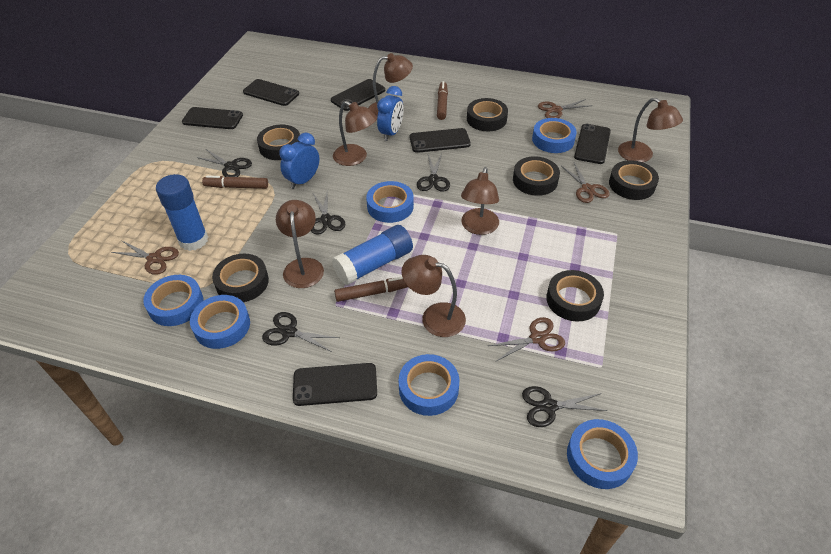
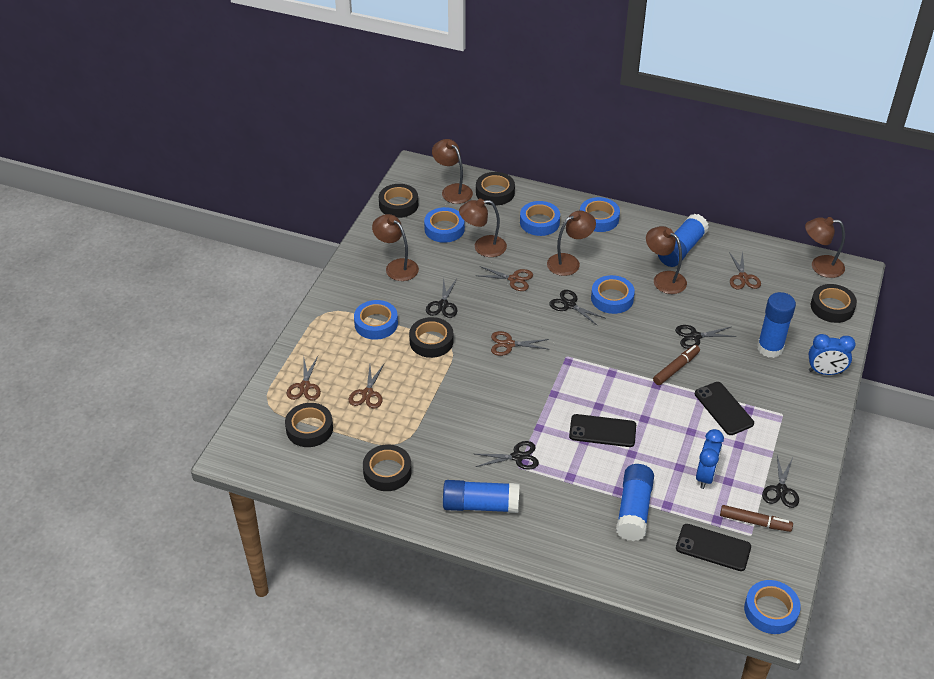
black phone: 6 -> 3
blue glue stick: 2 -> 4
brown marker: 3 -> 2
brown scissors: 4 -> 5

